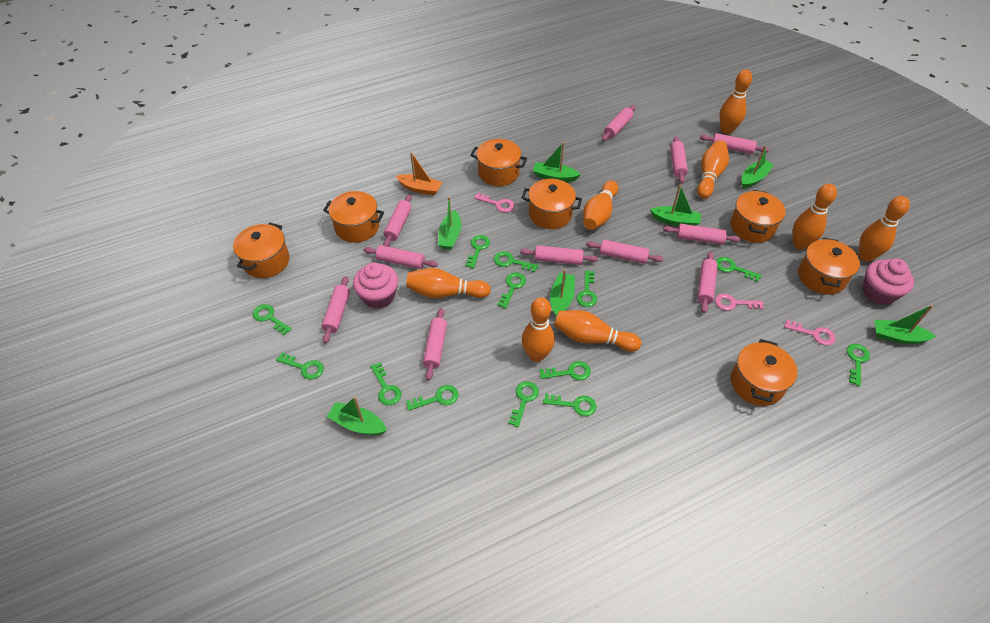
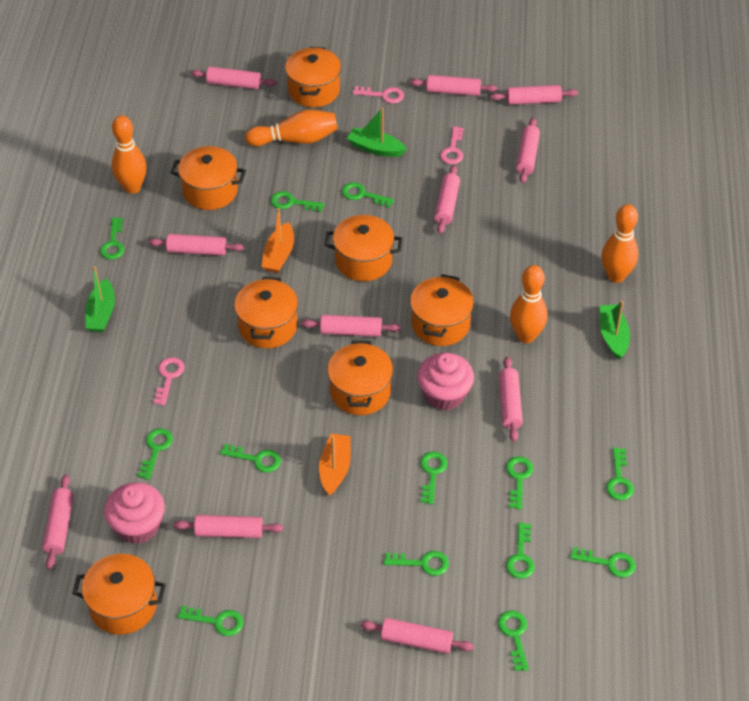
green boat: 7 -> 3
orange boat: 1 -> 2
orange bowling pin: 8 -> 4

